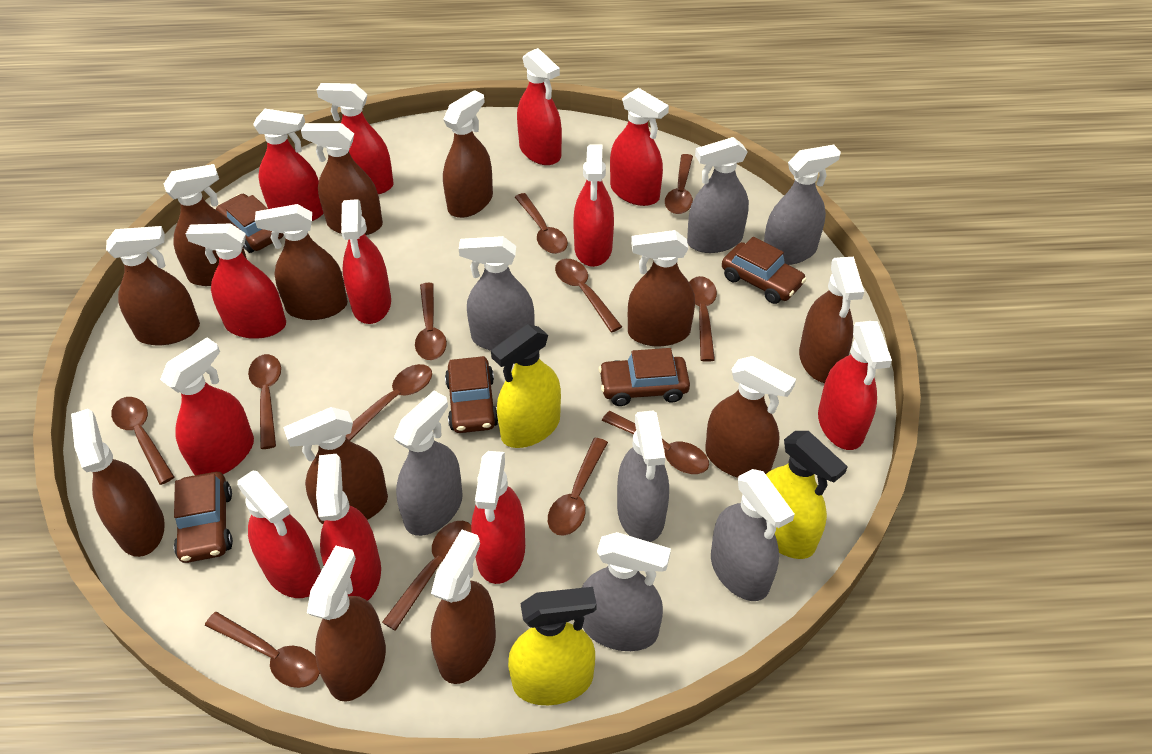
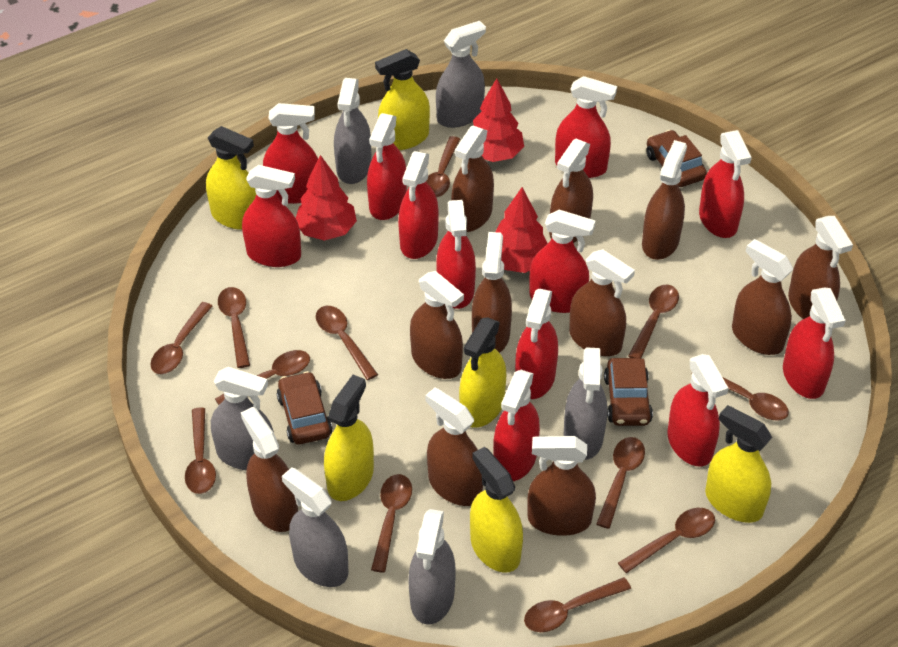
brown car: 5 -> 3
brown spray bottle: 12 -> 11
grey spray bottle: 7 -> 6
red tree: 0 -> 3
yellow spray bottle: 3 -> 6

